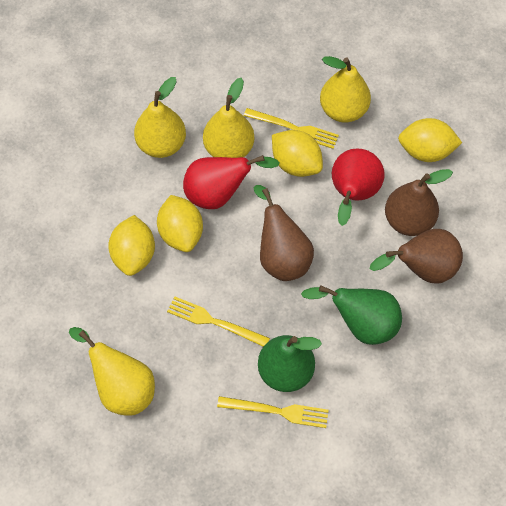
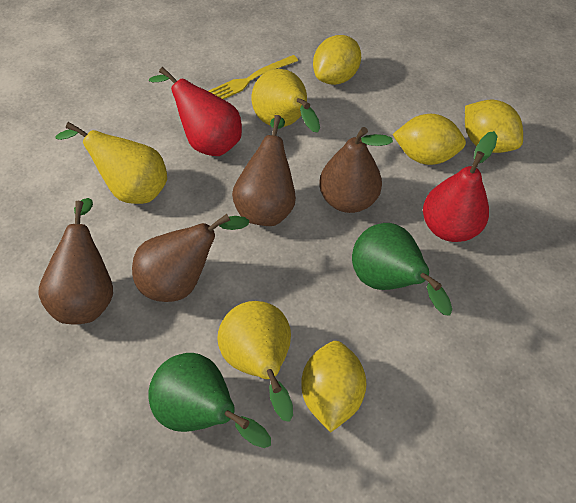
brown pear: 3 -> 4
yellow fork: 3 -> 1
yellow pear: 4 -> 3

